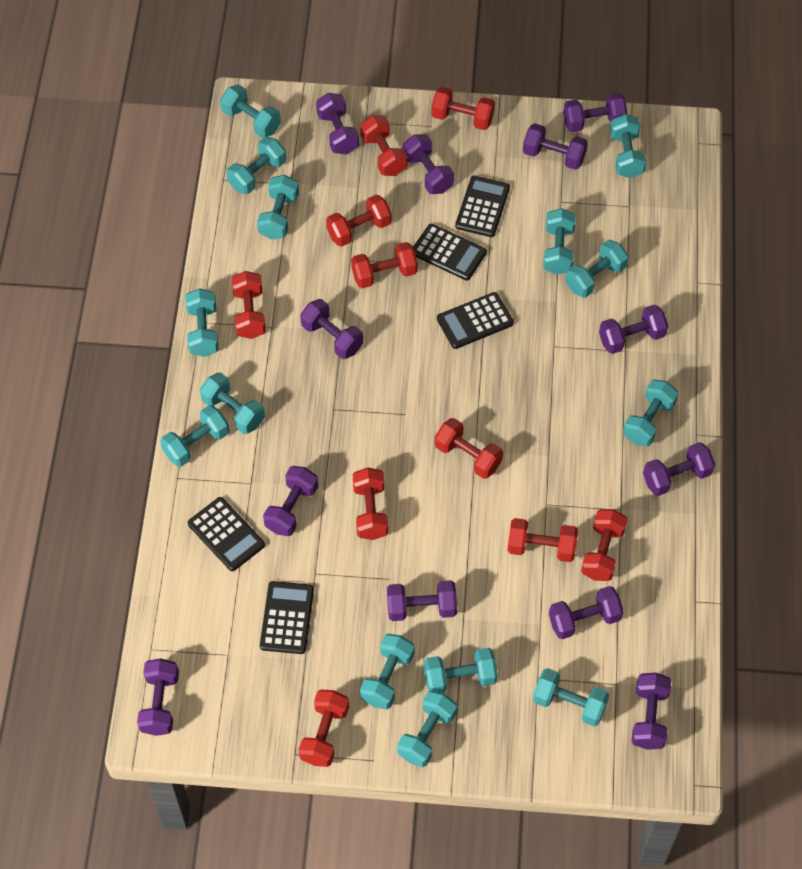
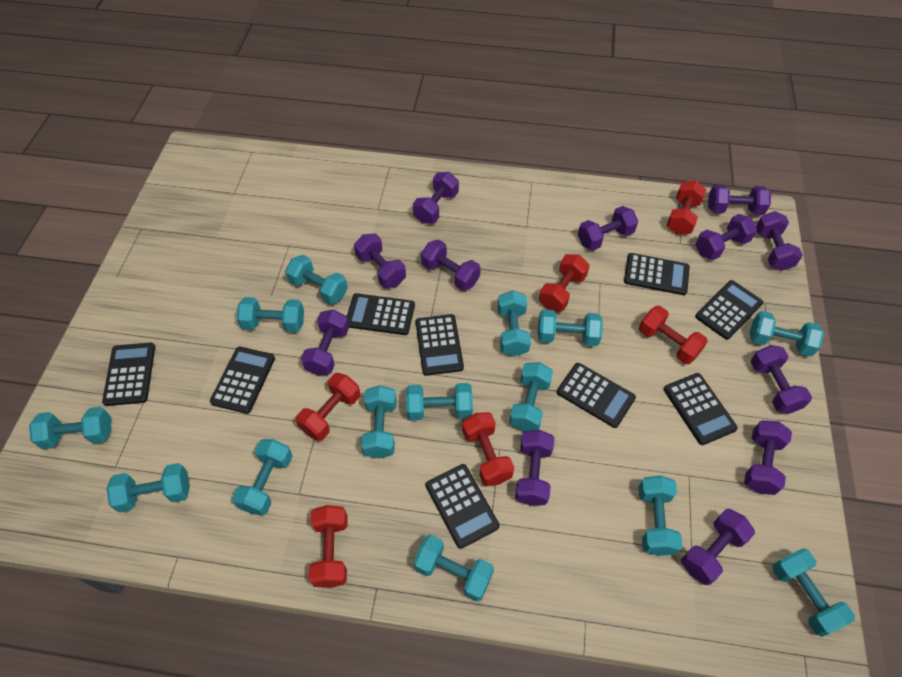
black calculator: 5 -> 9
red dumbbell: 10 -> 6

